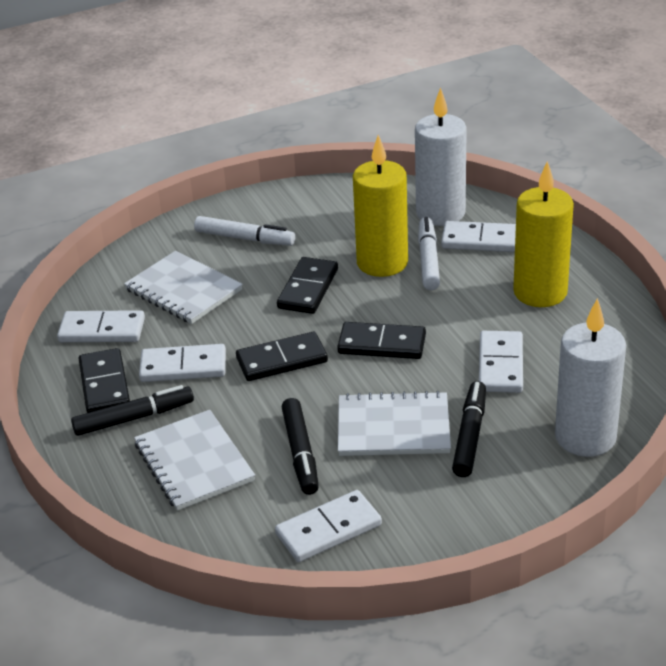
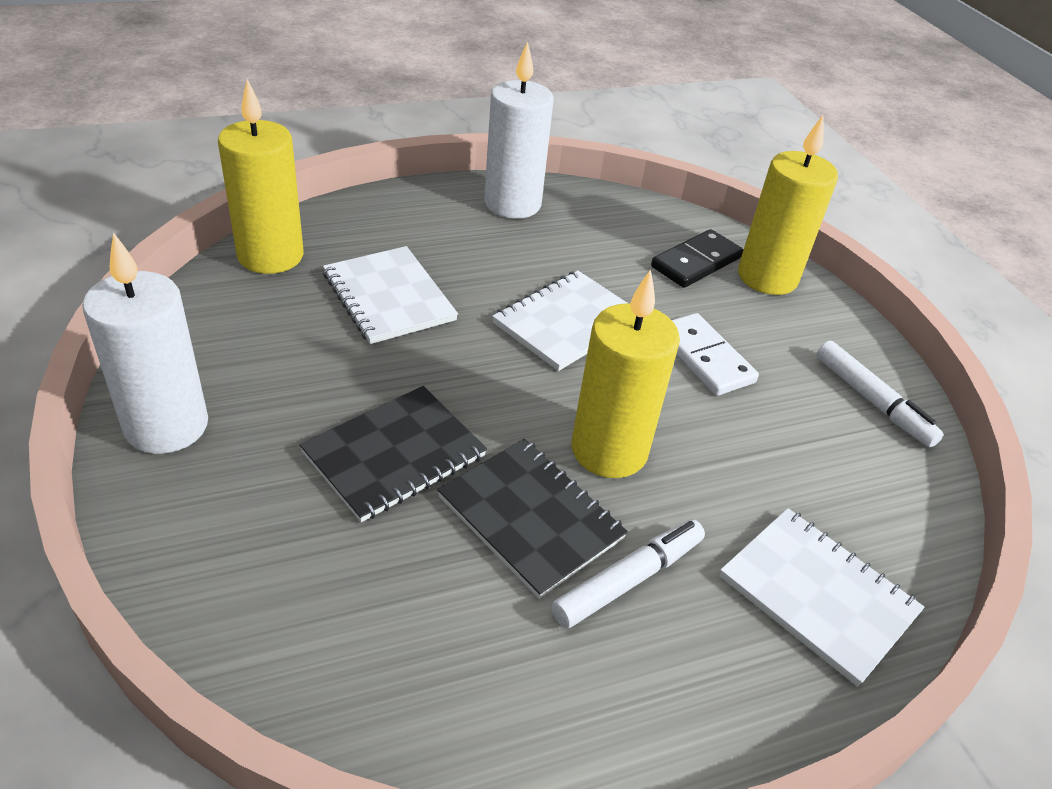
black domino: 4 -> 1
black marker: 3 -> 0
black notebook: 0 -> 2
white domino: 5 -> 1
yellow candle: 2 -> 3

